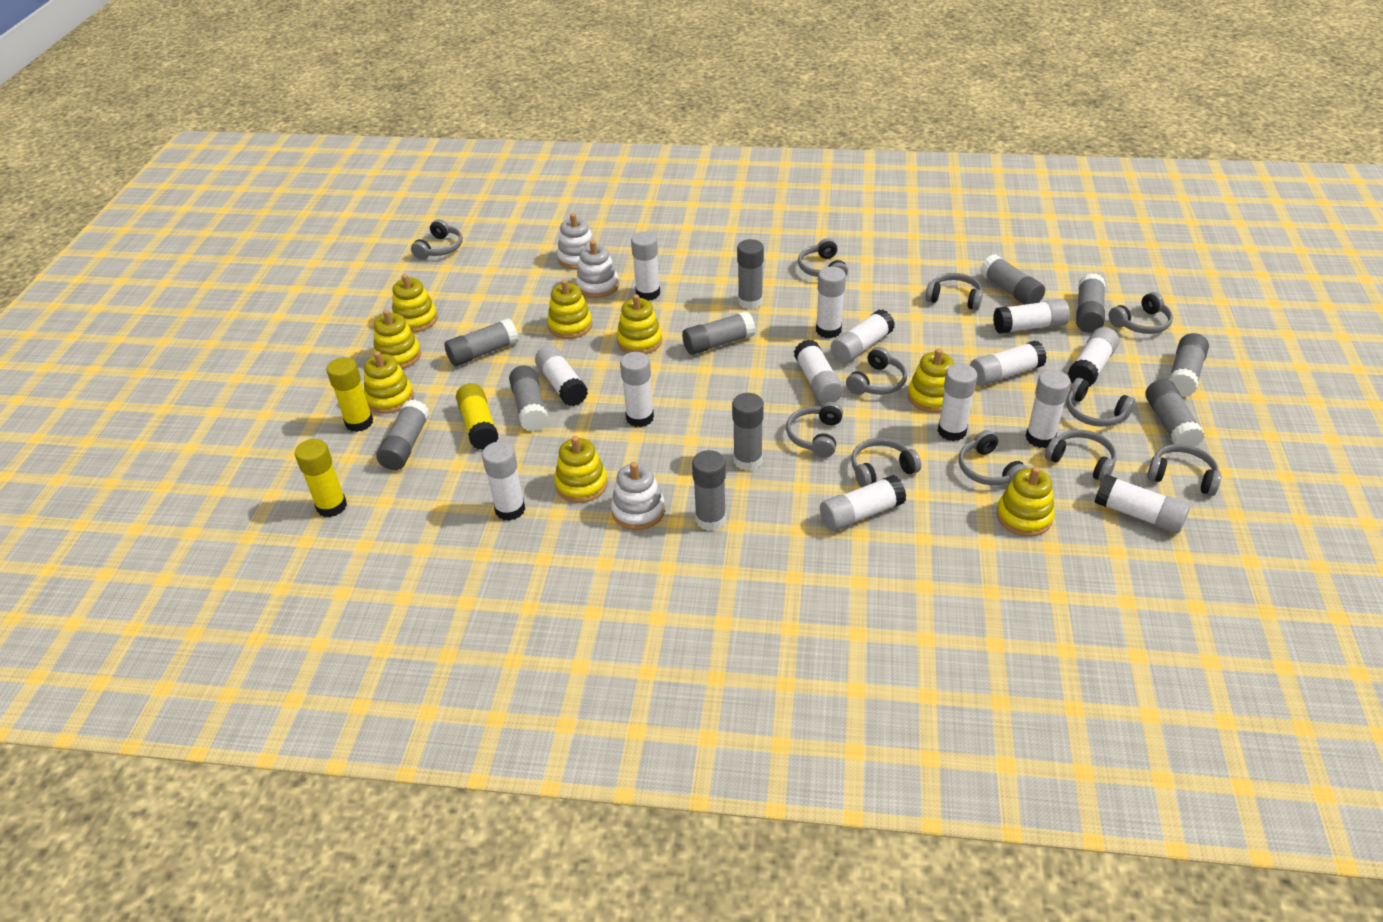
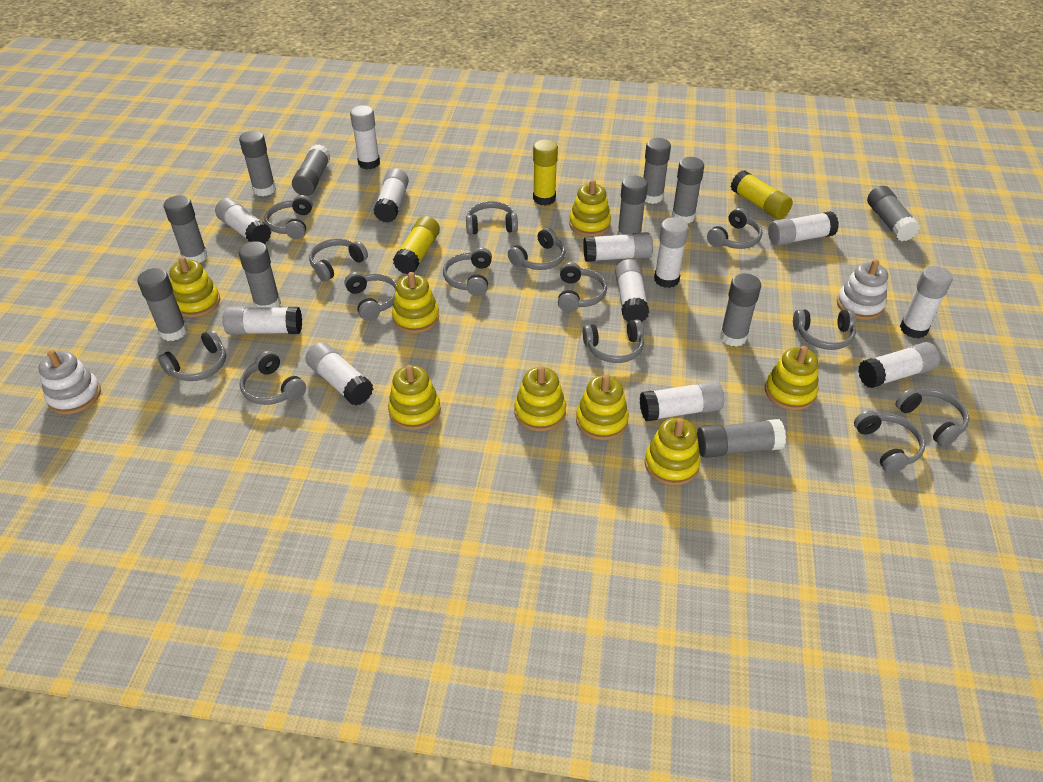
grey headphones: 11 -> 14
white glue stick: 14 -> 12
white stacking toy: 3 -> 2

